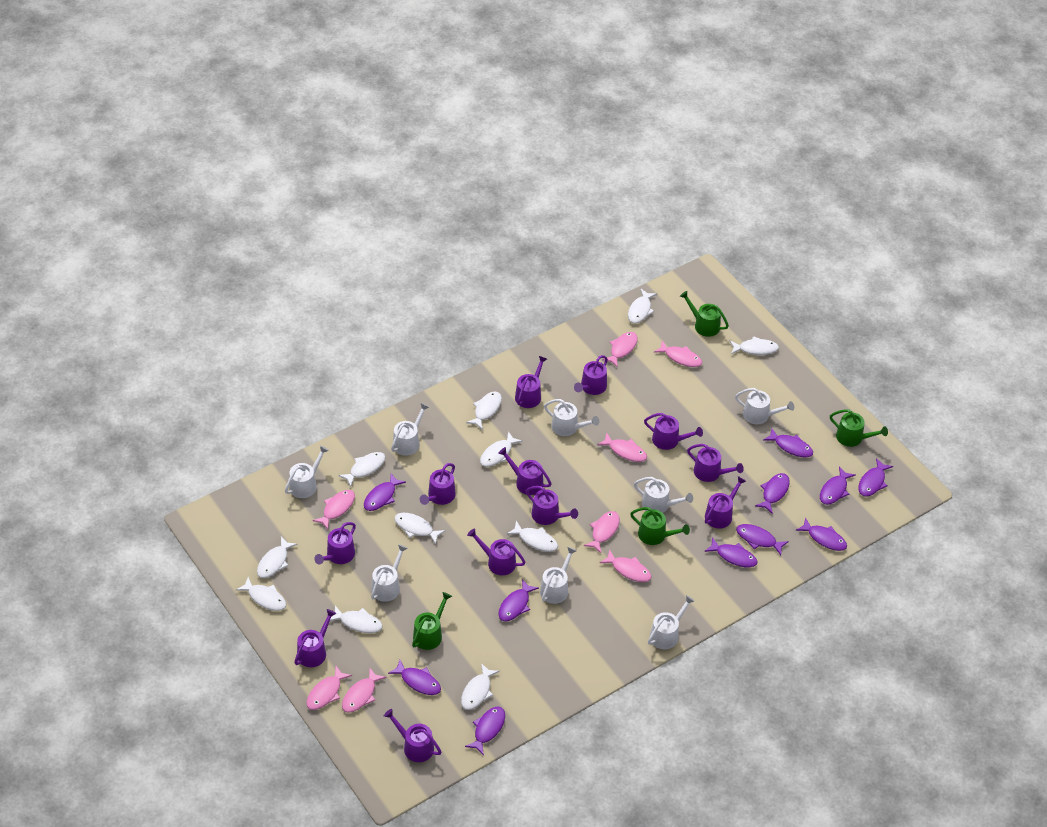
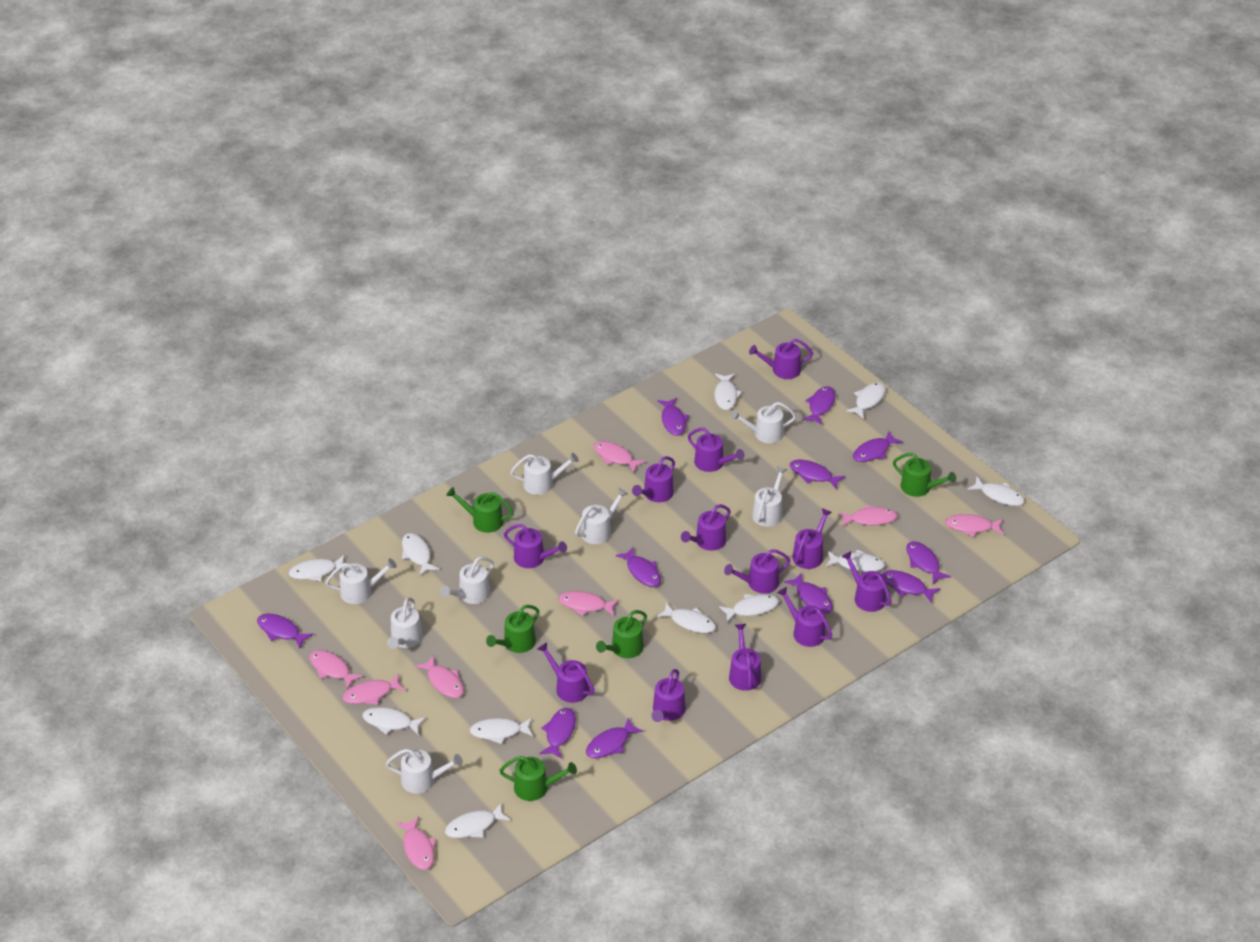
green watering can: 4 -> 5

